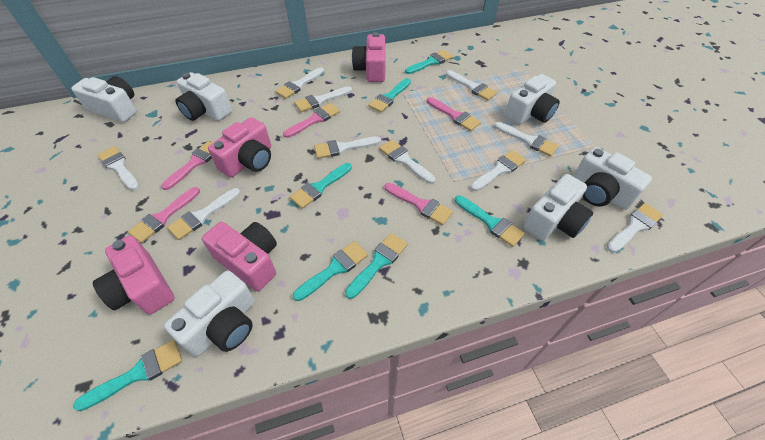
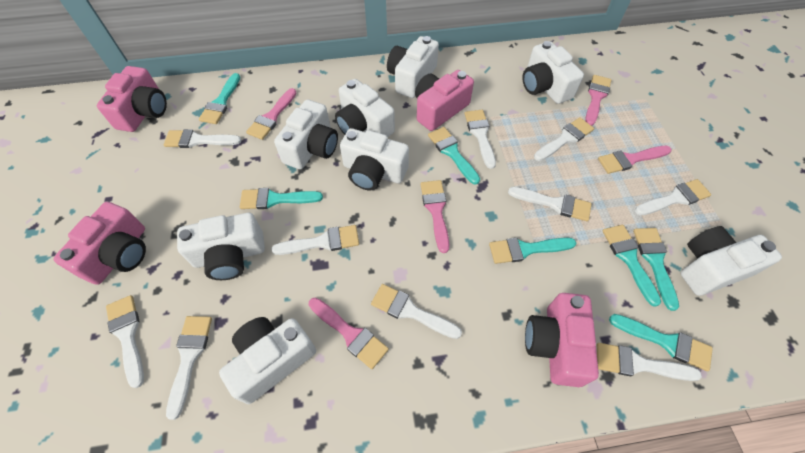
white camera: 6 -> 8

